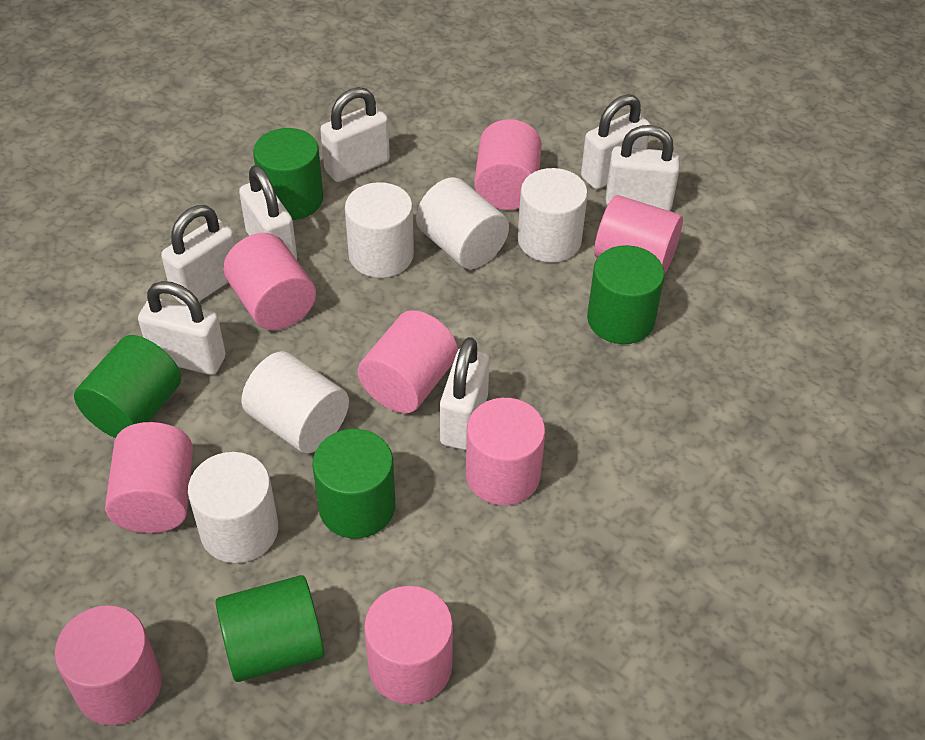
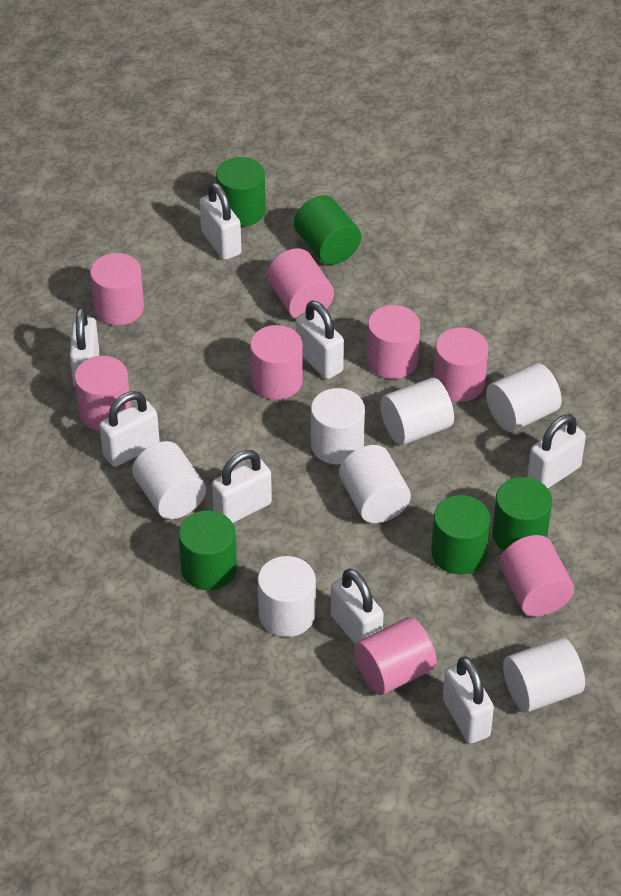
white cylinder: 5 -> 7
white padlock: 7 -> 8

